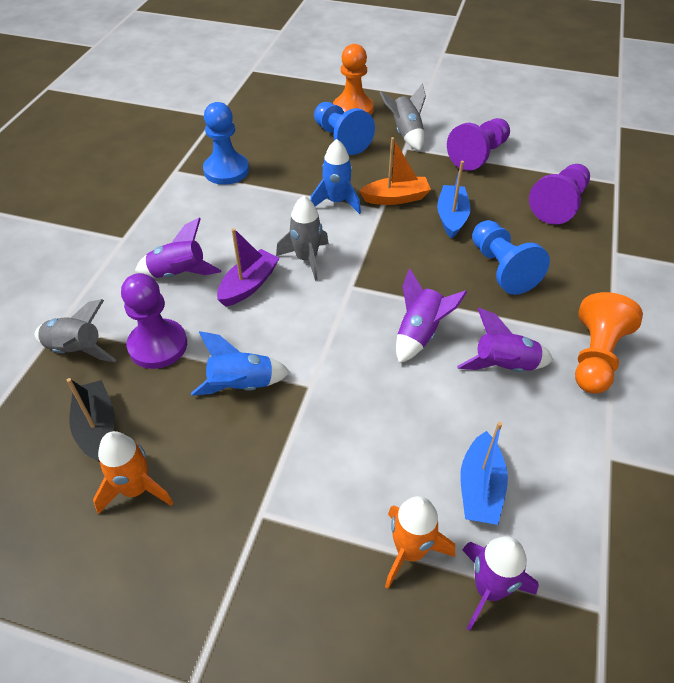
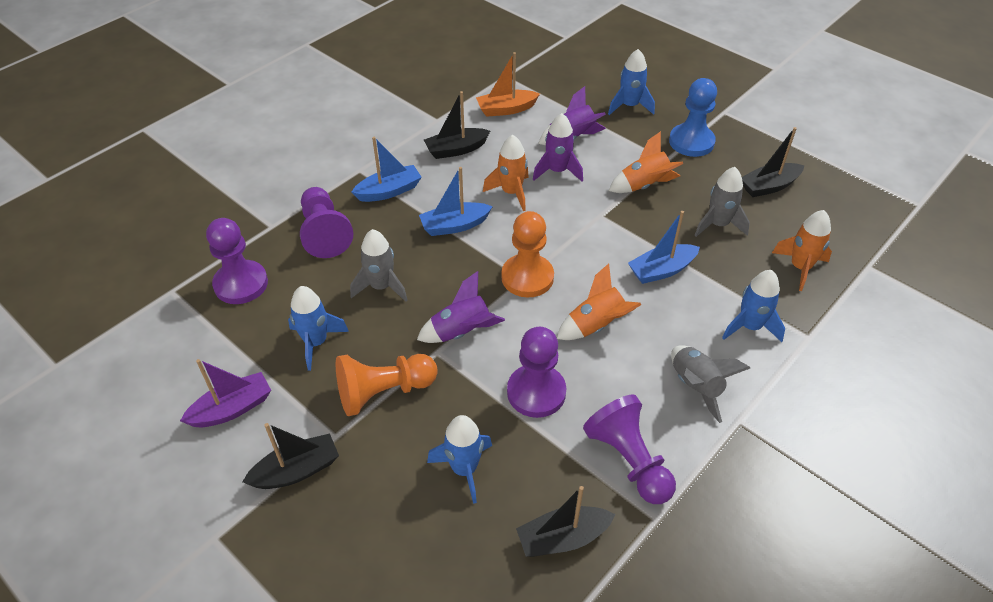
black boat: 1 -> 4
blue boat: 2 -> 3
blue pawn: 3 -> 1
blue rocket: 2 -> 4
orange rocket: 2 -> 4
purple pawn: 3 -> 4
purple rocket: 4 -> 3

